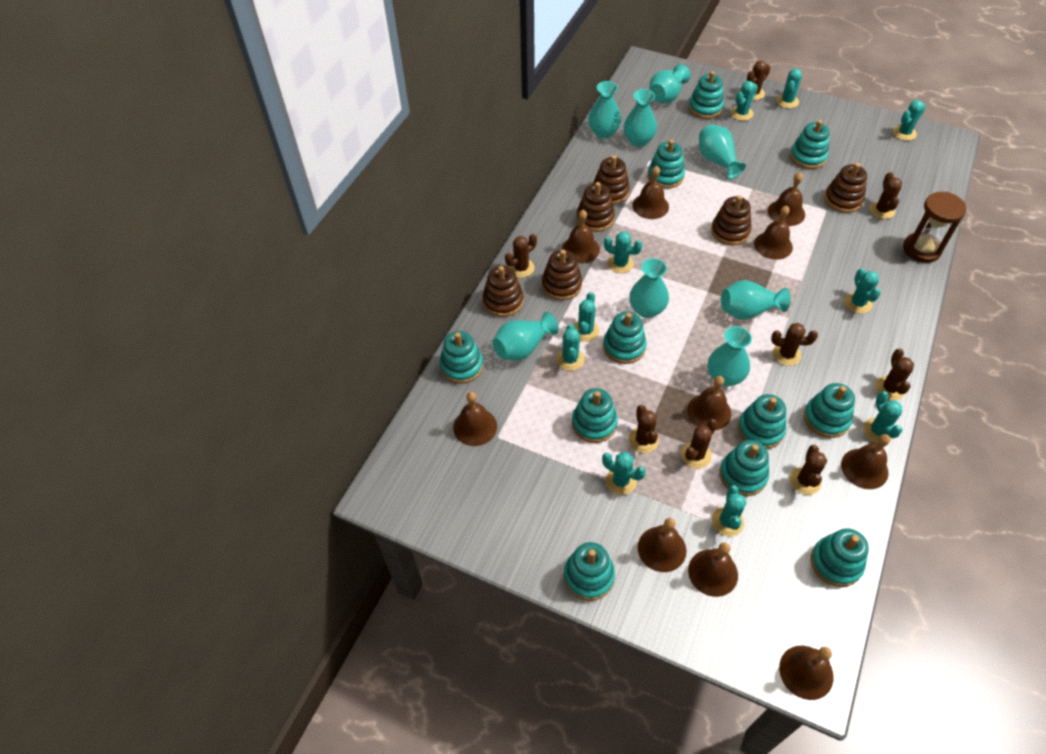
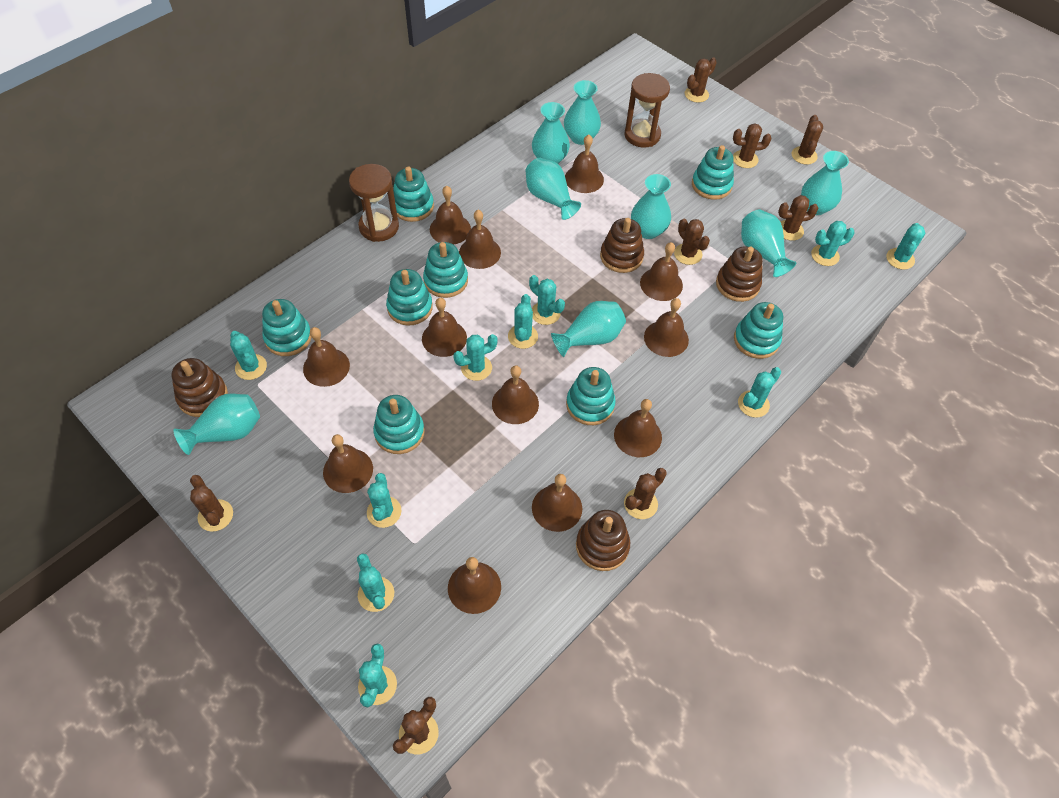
brown bell: 10 -> 12
brown hourglass: 1 -> 2
brown stacking toy: 6 -> 4
turquoise stacking toy: 11 -> 8

